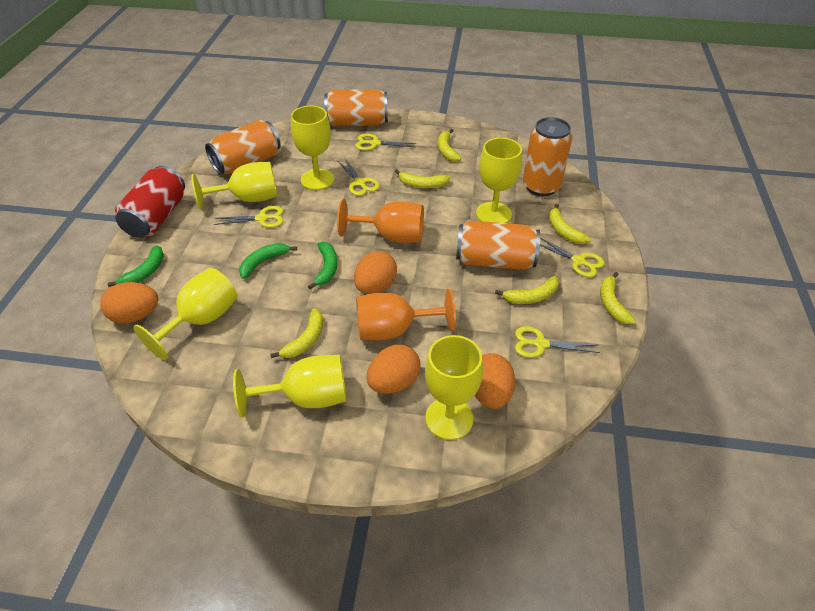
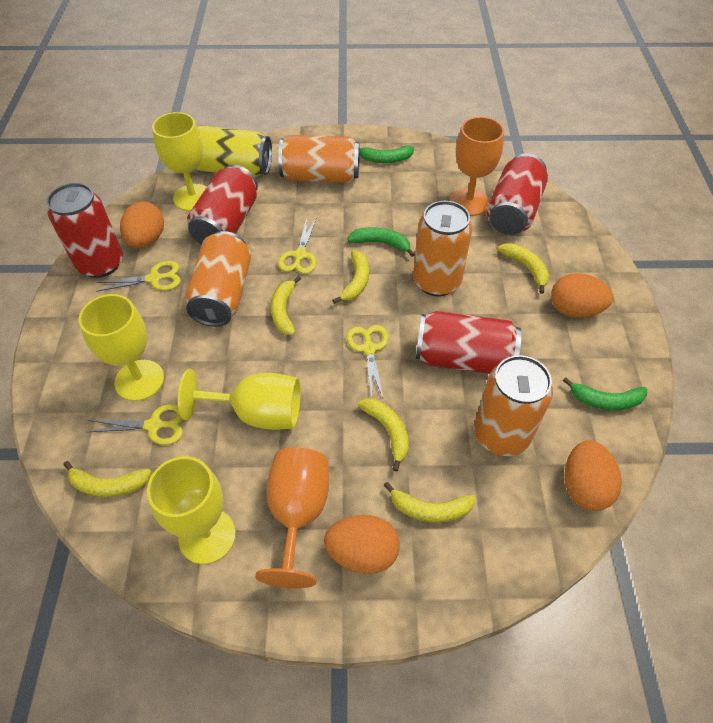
red can: 1 -> 4
yellow can: 0 -> 1
yellow goblet: 6 -> 4
yellow scissors: 5 -> 4

